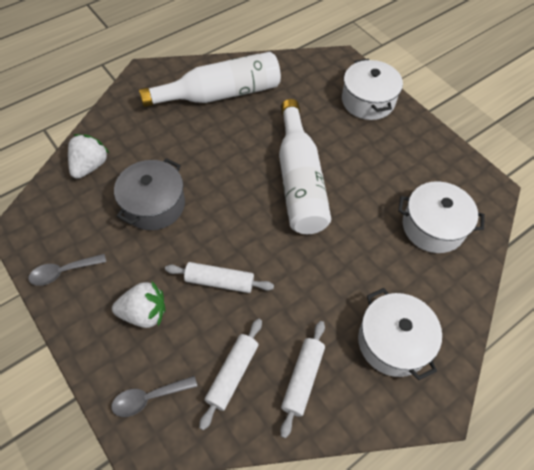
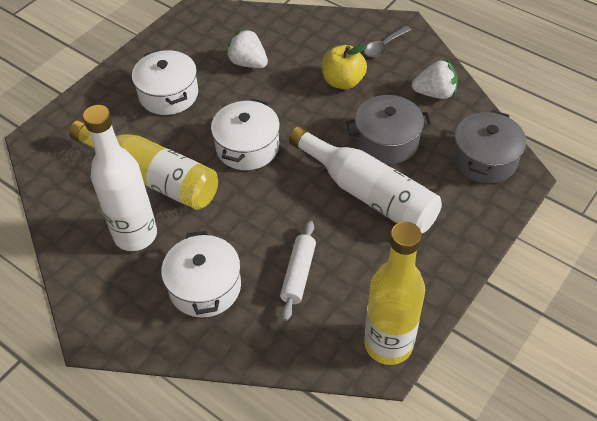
grey pot: 1 -> 2
grey spoon: 2 -> 1
white rolling pin: 3 -> 1
yellow apple: 0 -> 1
yellow bottle: 0 -> 2

